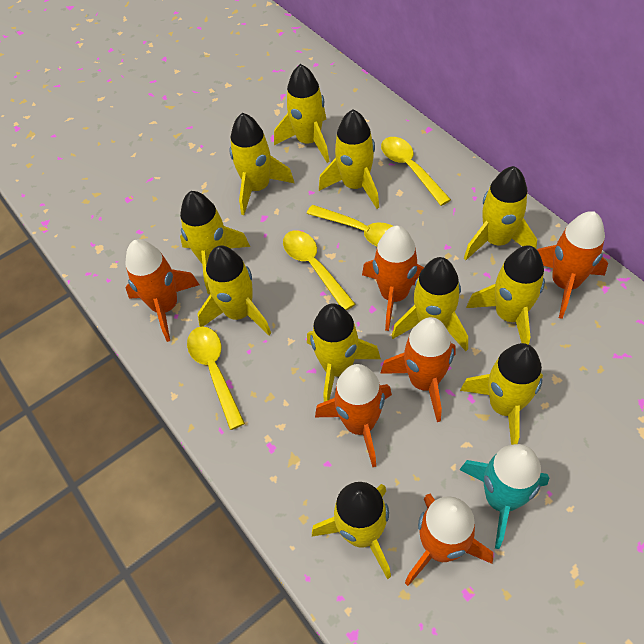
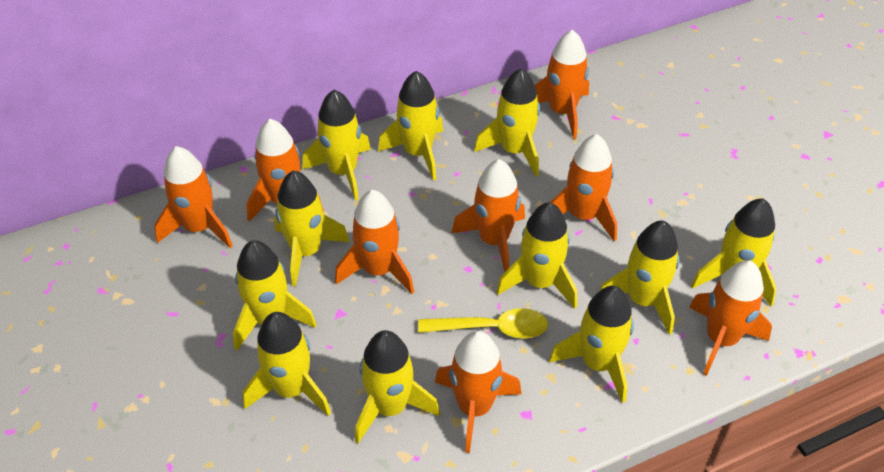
orange rocket: 6 -> 8
turquoise rocket: 1 -> 0
yellow spoon: 4 -> 1

